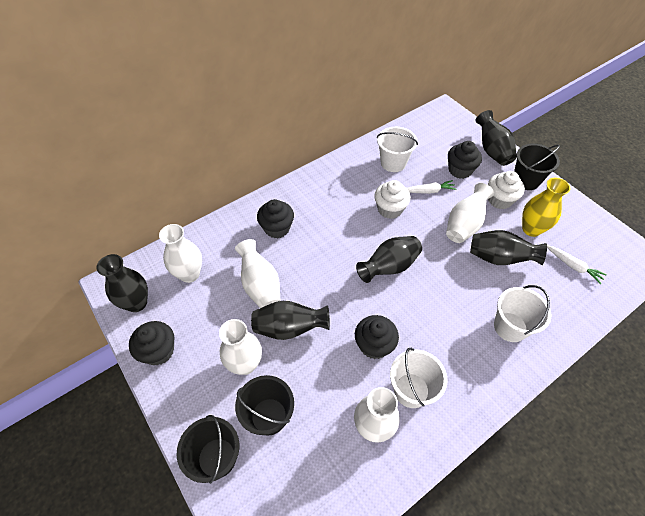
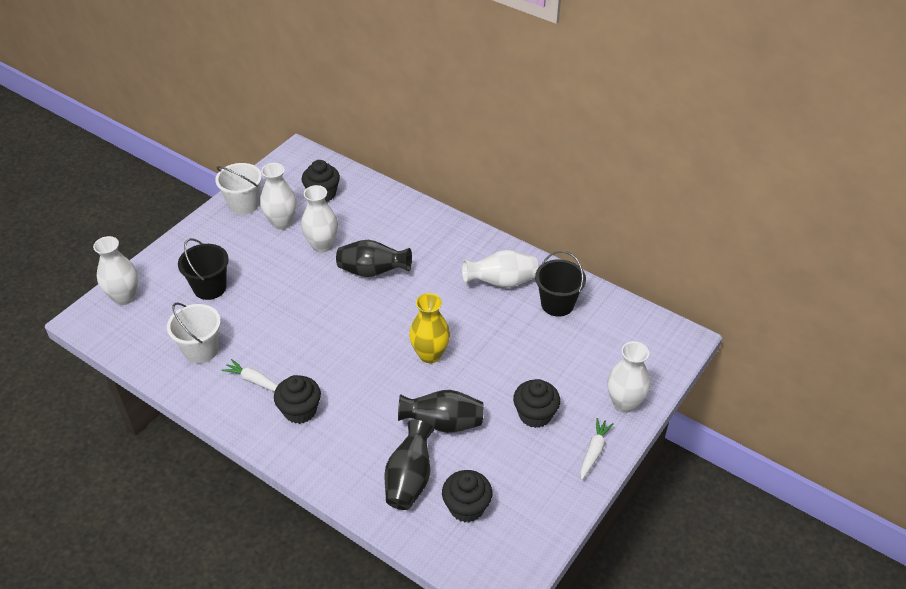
black bucket: 3 -> 2
black vase: 5 -> 3
white bucket: 3 -> 2
white cupcake: 2 -> 0

